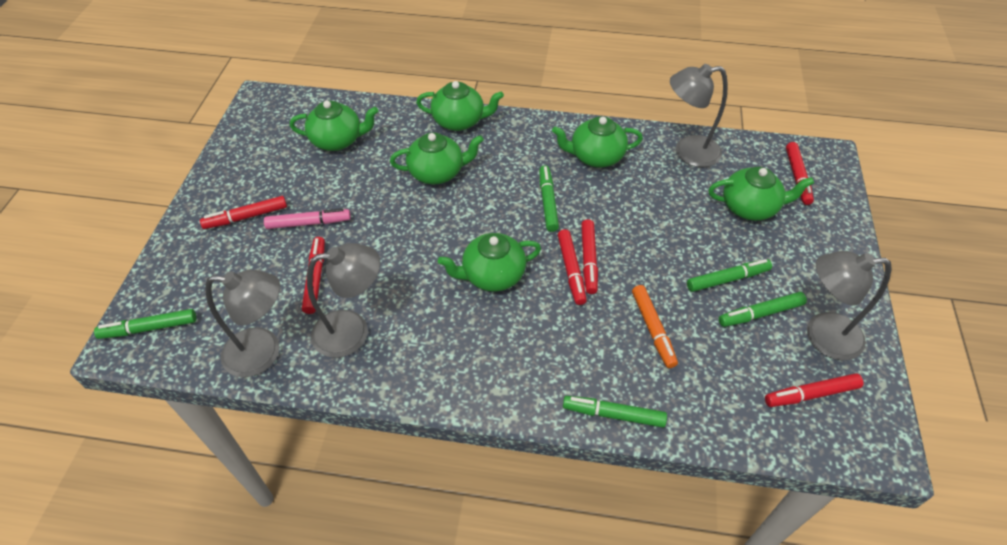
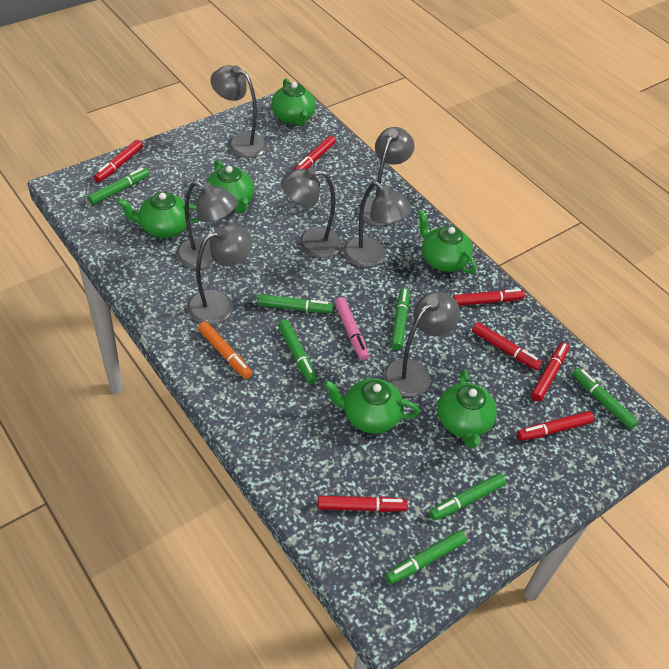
green marker: 5 -> 7
grey lamp: 4 -> 7
red marker: 6 -> 7

